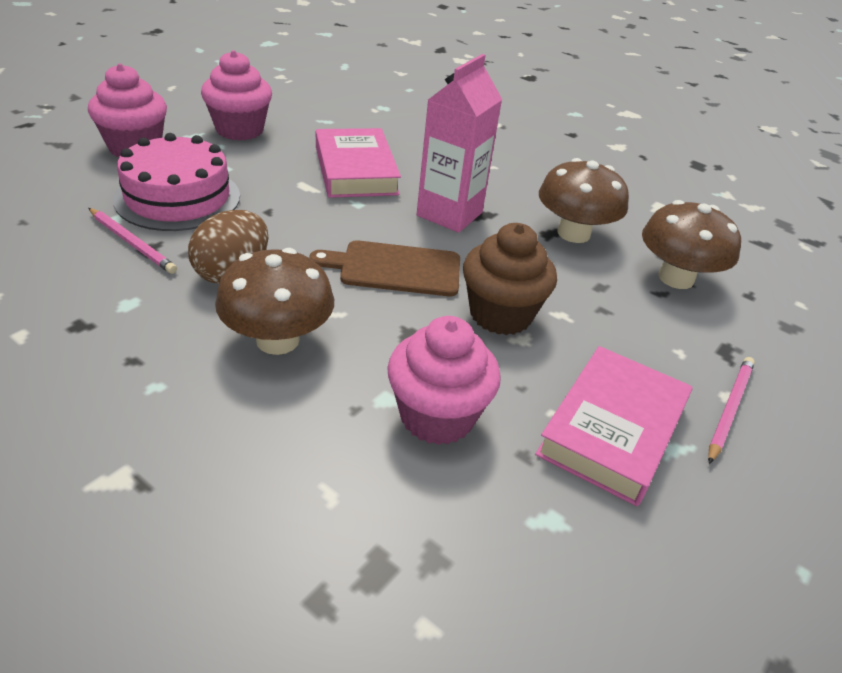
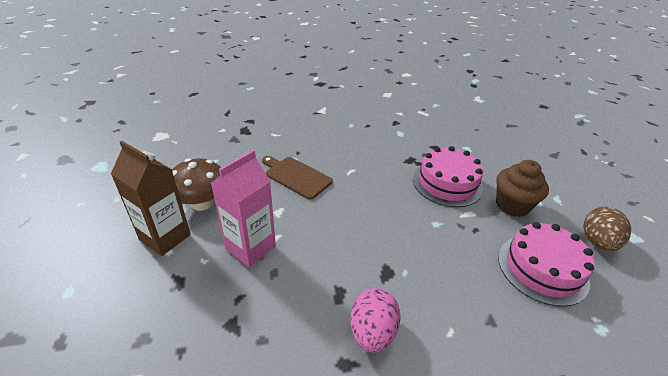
brown carton: 0 -> 1
brown mushroom: 3 -> 1
pink book: 2 -> 0
pink cake: 1 -> 2
pink cupcake: 3 -> 0
pink egg: 0 -> 1
pink pencil: 2 -> 0

